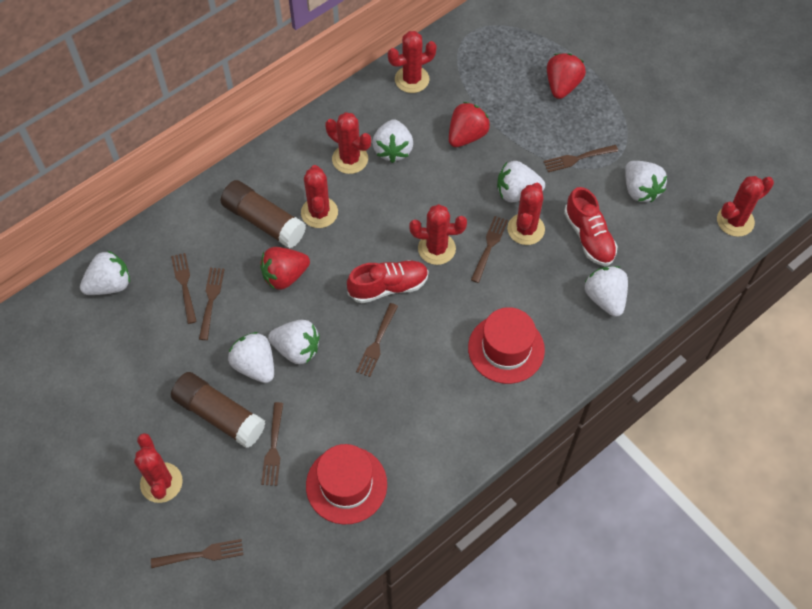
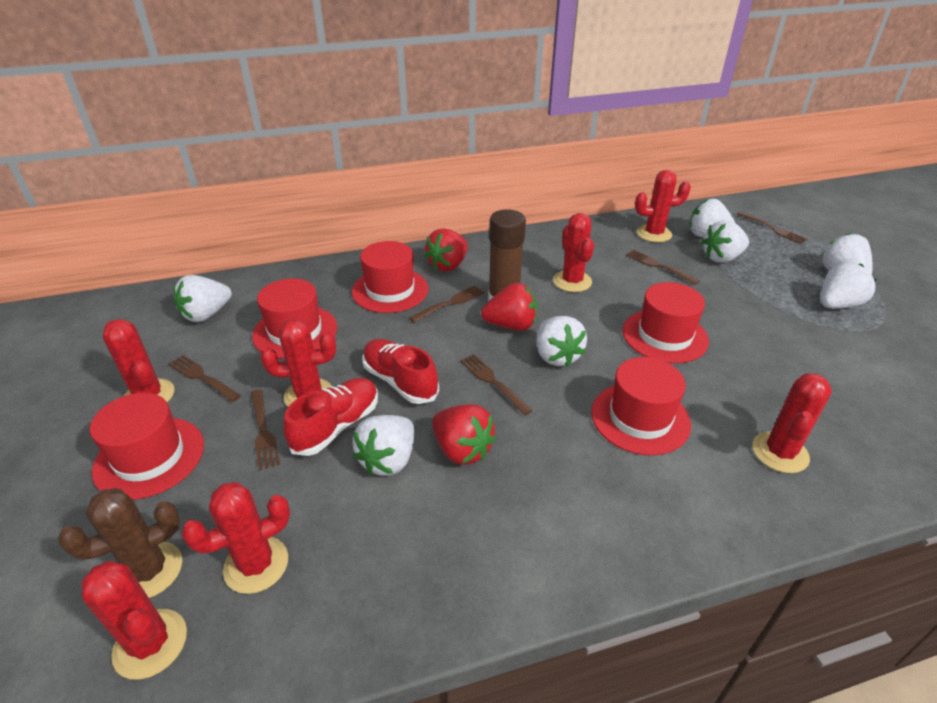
brown cactus: 0 -> 1
brown fork: 7 -> 6
brown glue stick: 2 -> 1
red hat: 2 -> 5

